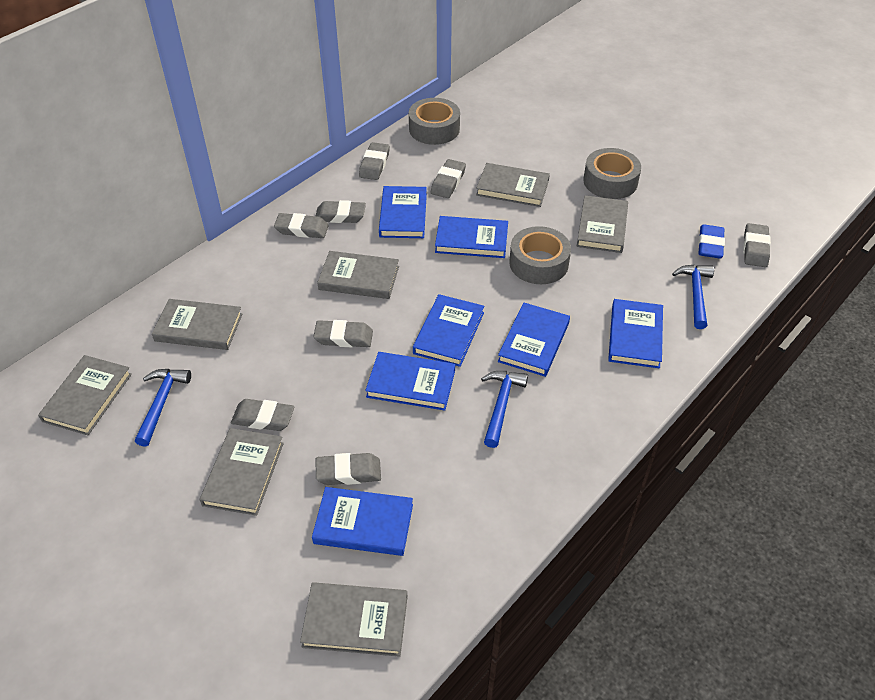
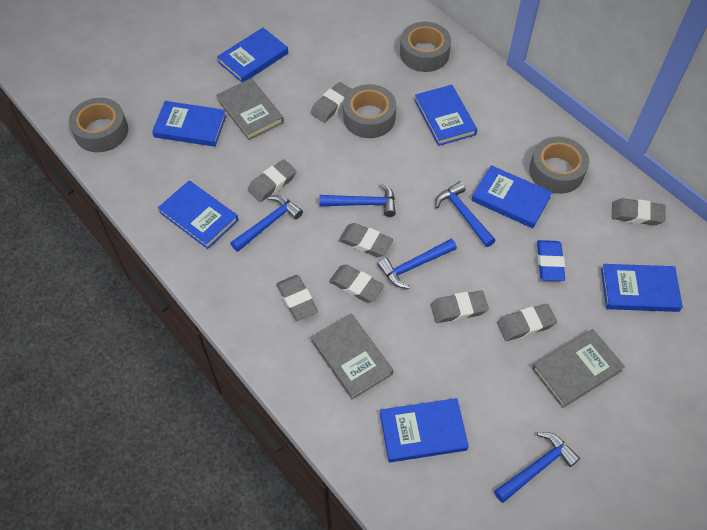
blue hammer: 3 -> 5
grey book: 7 -> 3
grey tape: 3 -> 4

